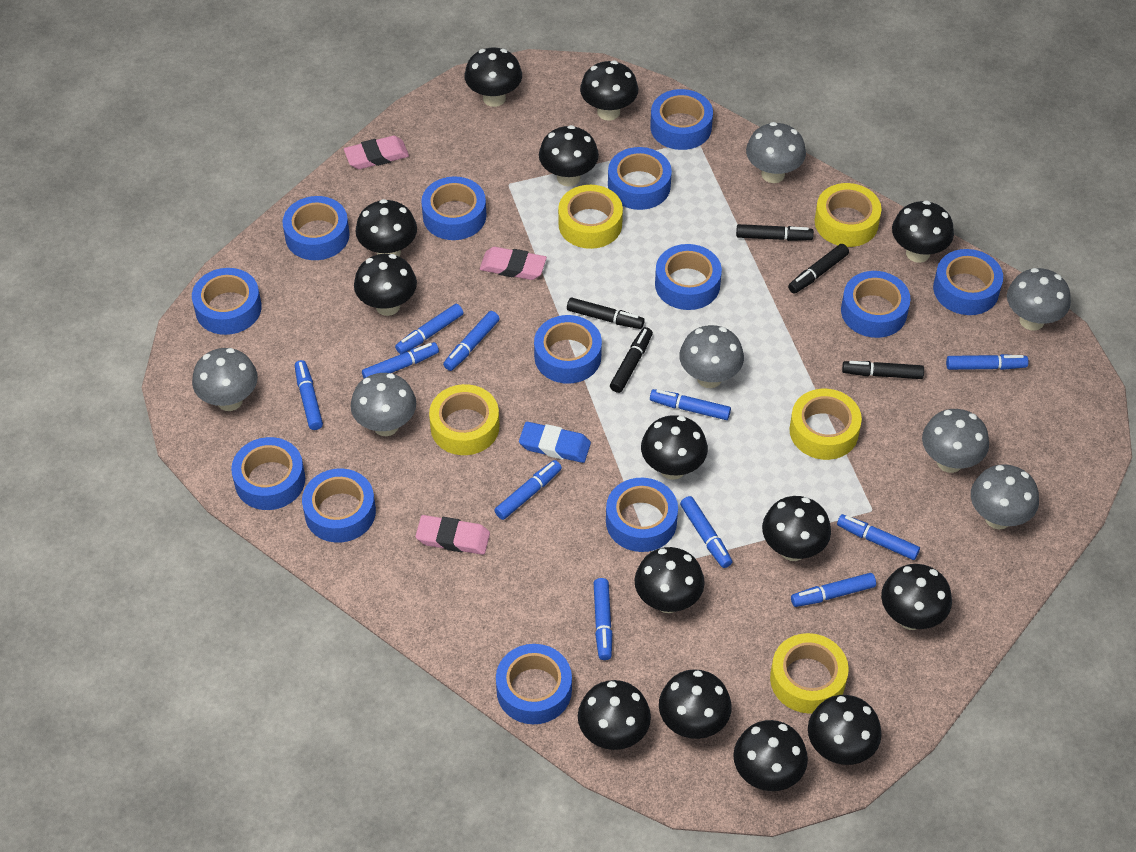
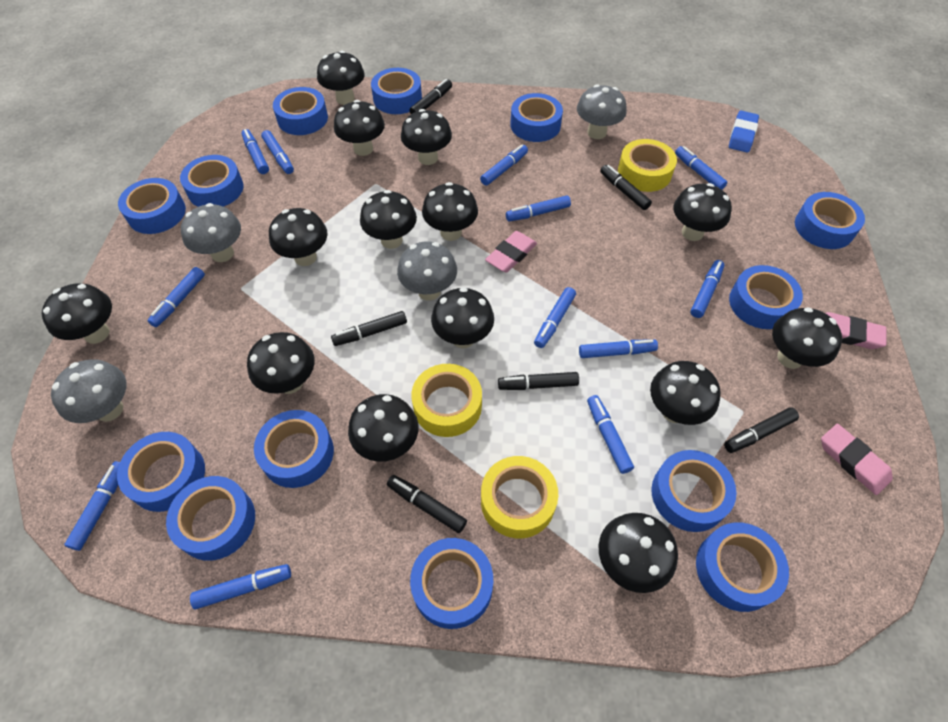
black marker: 5 -> 6
blue marker: 11 -> 12
grey mushroom: 7 -> 4
yellow tape: 5 -> 3

